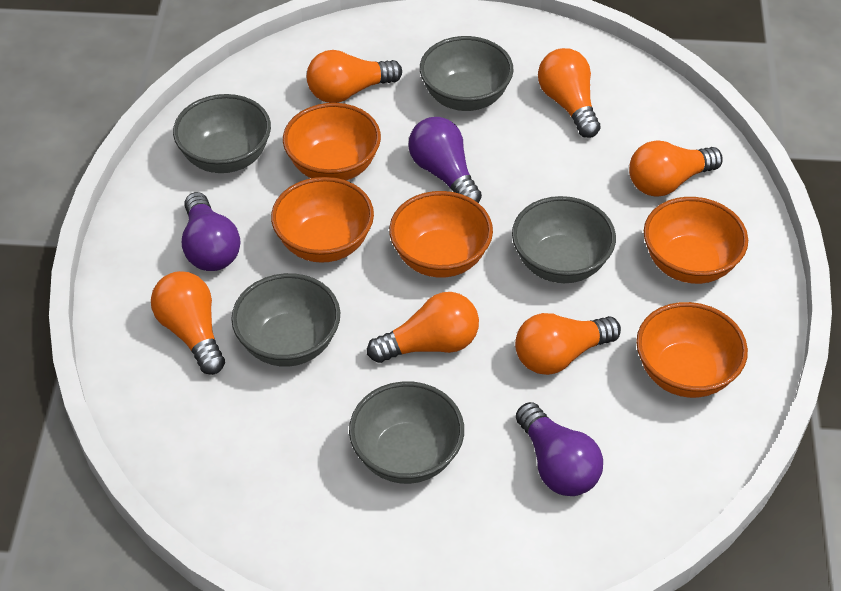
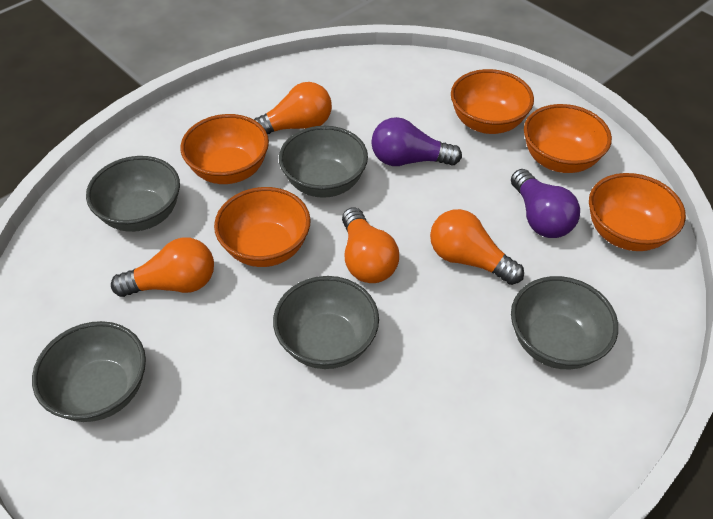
orange light bulb: 6 -> 4
purple light bulb: 3 -> 2

